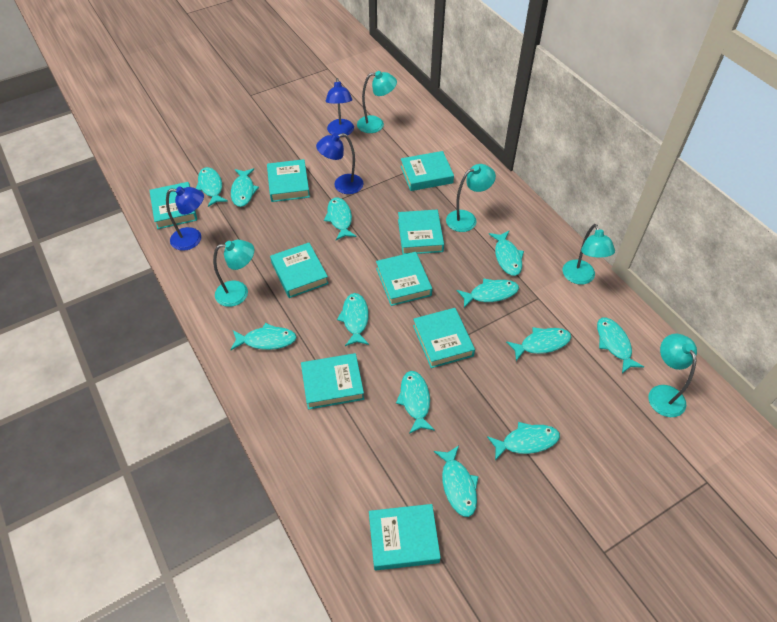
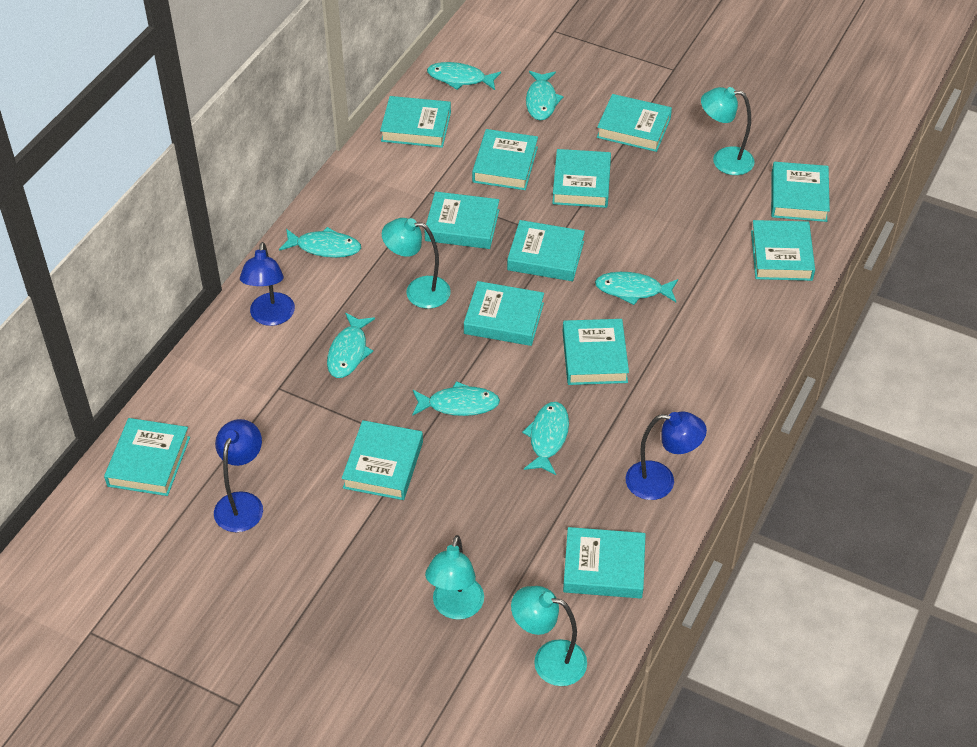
turquoise book: 9 -> 13
turquoise fish: 12 -> 7
turquoise lamp: 5 -> 4

